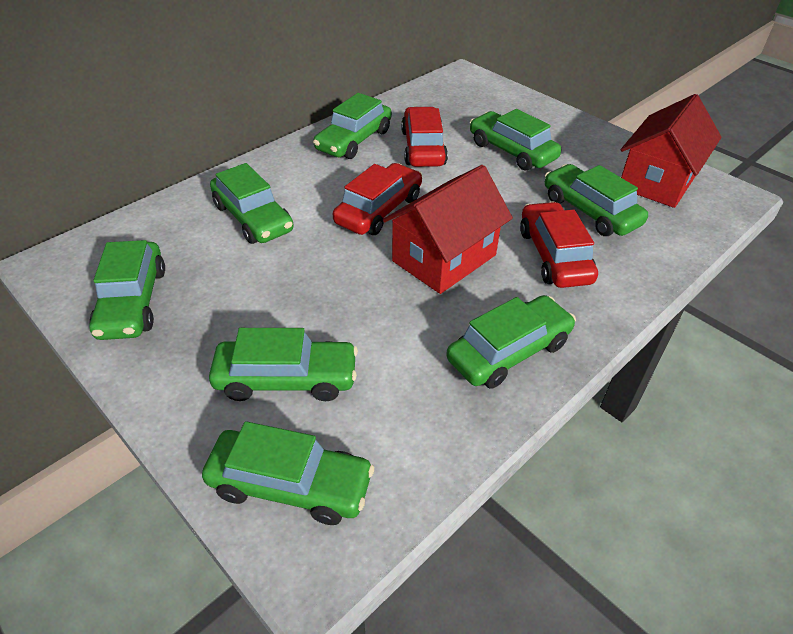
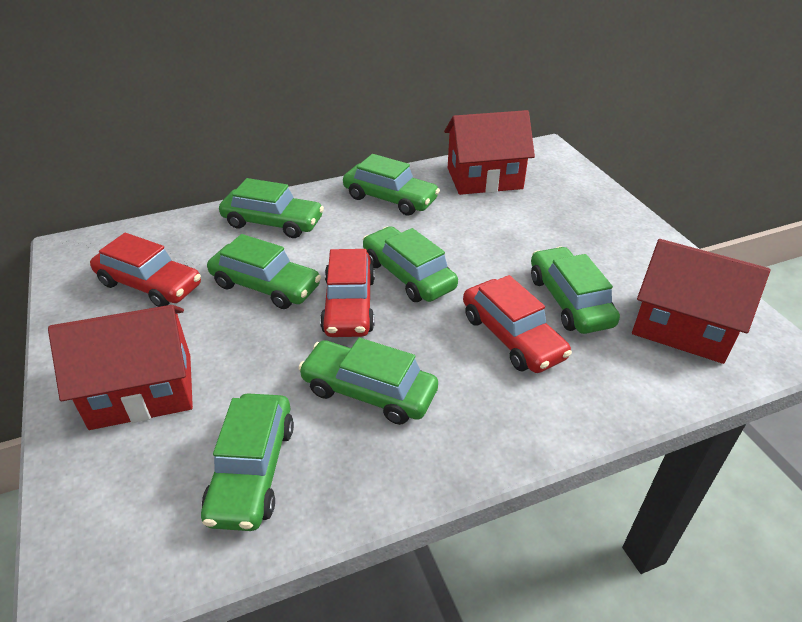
green car: 8 -> 7
red house: 2 -> 3

